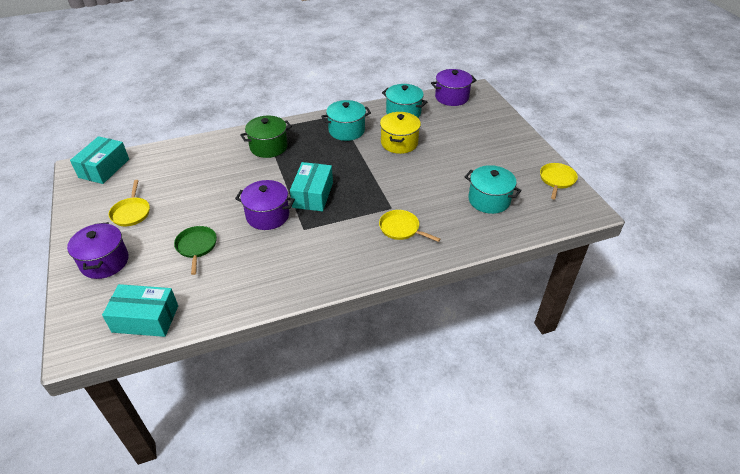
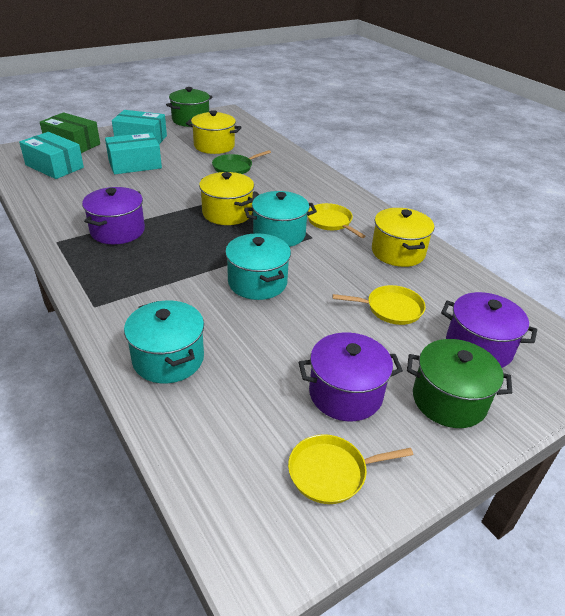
green box: 0 -> 1
green pot: 1 -> 2
yellow pot: 1 -> 3

